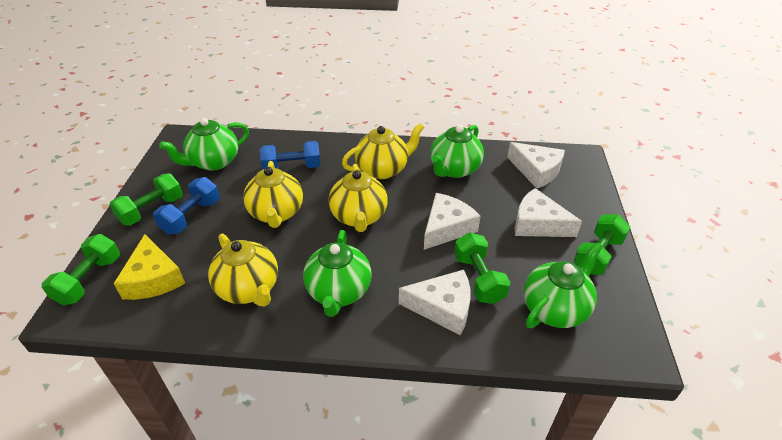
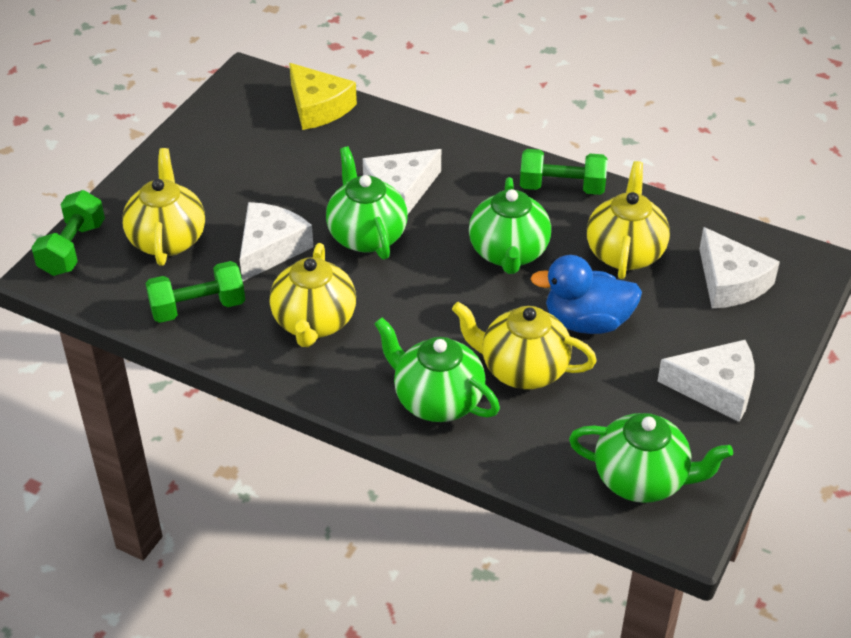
blue duck: 0 -> 1
blue dumbbell: 2 -> 0
green dumbbell: 4 -> 3

